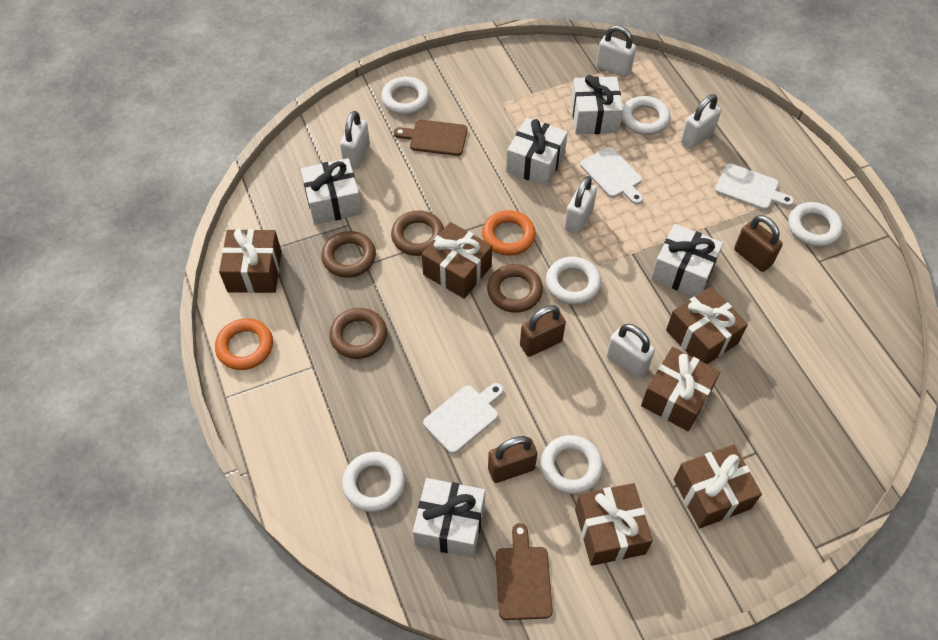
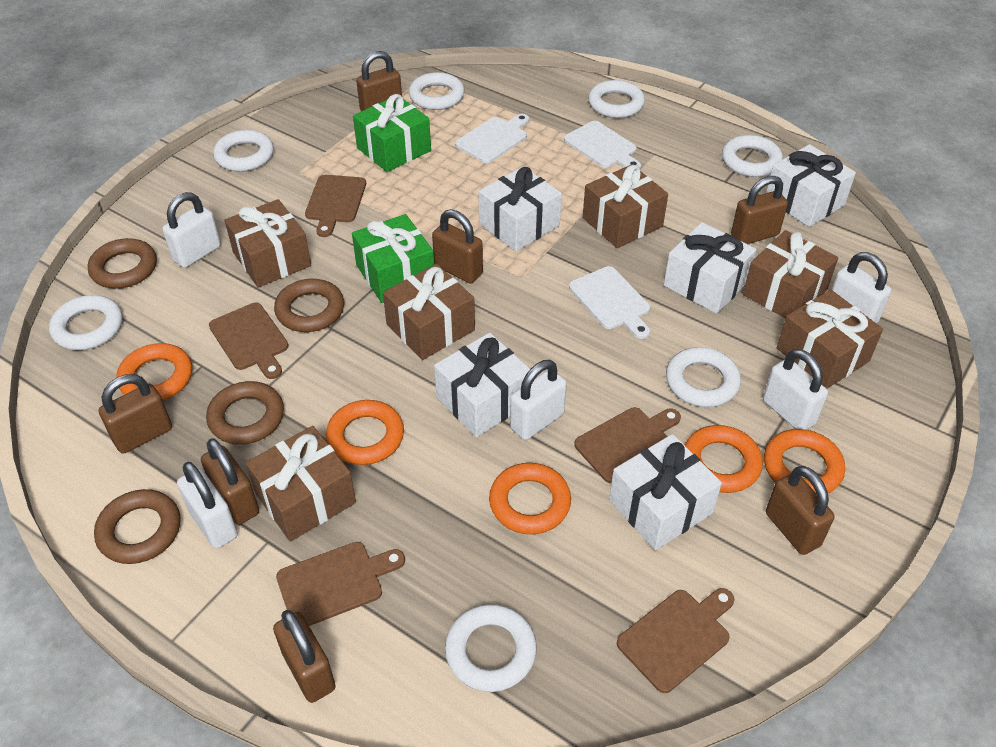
brown cutting board: 2 -> 5
brown padlock: 3 -> 7
green gift: 0 -> 2
orange ring: 2 -> 5
white ring: 6 -> 7

